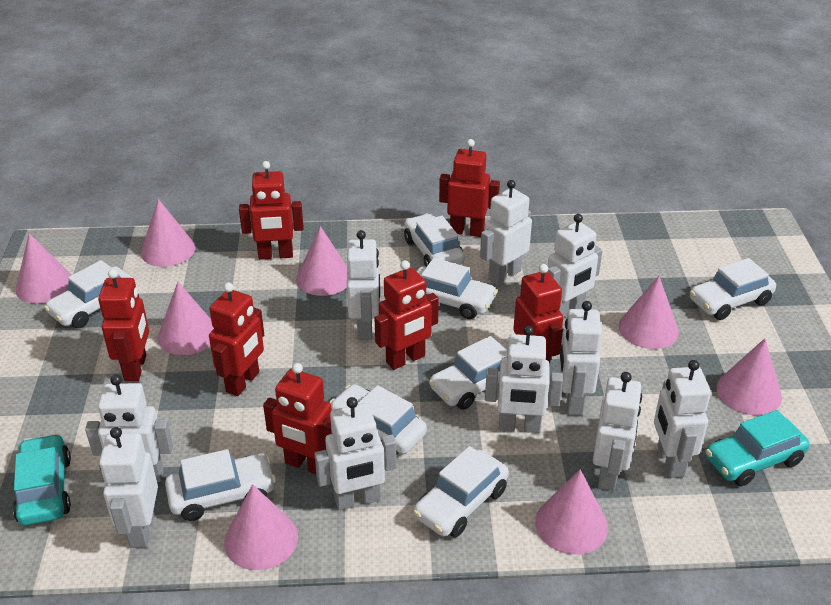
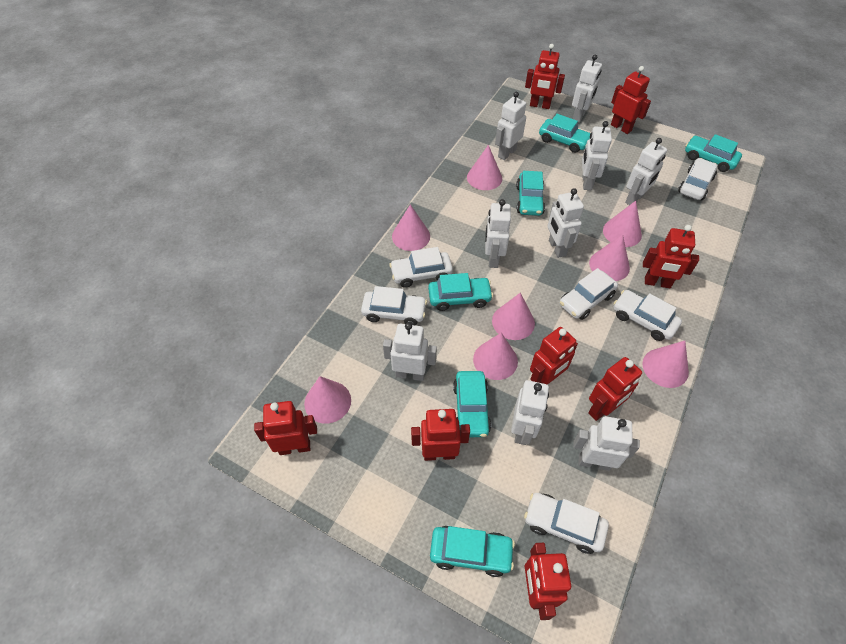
red robot: 7 -> 8
turquoise car: 2 -> 6
white car: 8 -> 6
white robot: 10 -> 9

